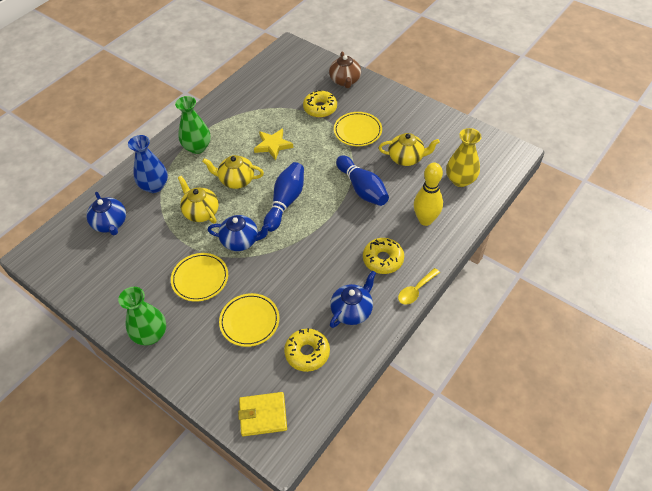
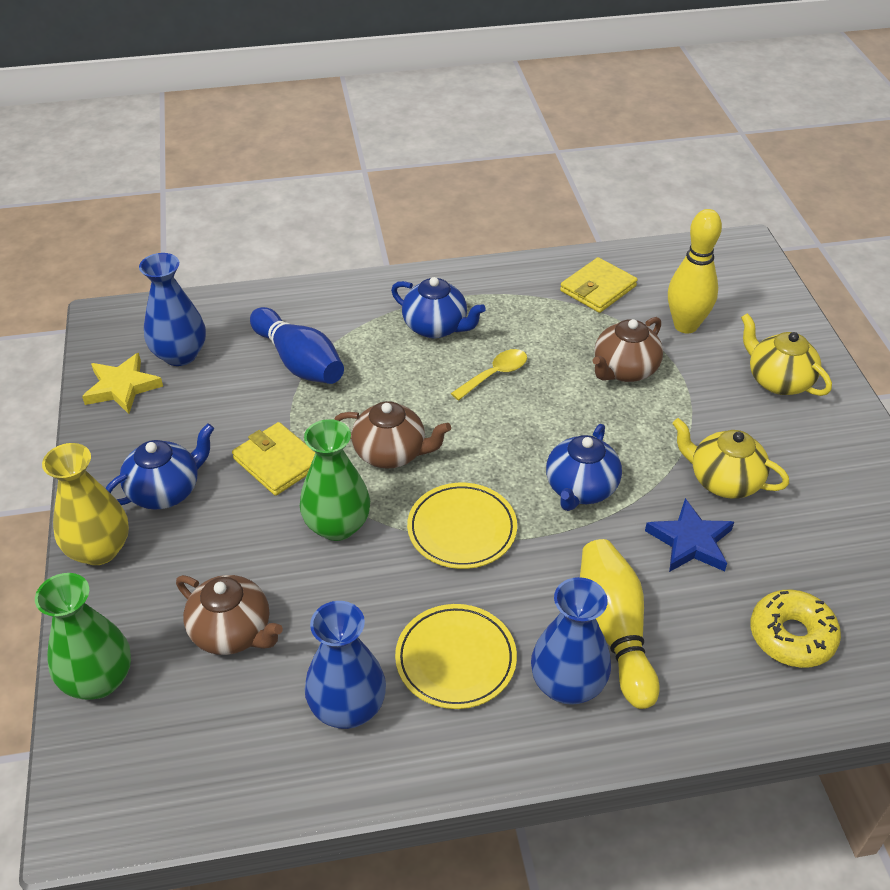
blue bowling pin: 2 -> 1
blue star: 0 -> 1
blue vase: 1 -> 3
brown teapot: 1 -> 3
yellow bowling pin: 1 -> 2
yellow donut: 3 -> 1
yellow plate: 3 -> 2
yellow teapot: 3 -> 2
yellow wallet: 1 -> 2

